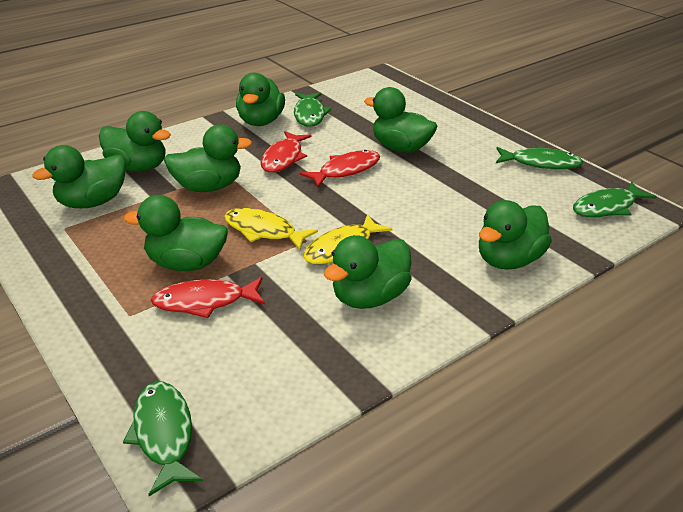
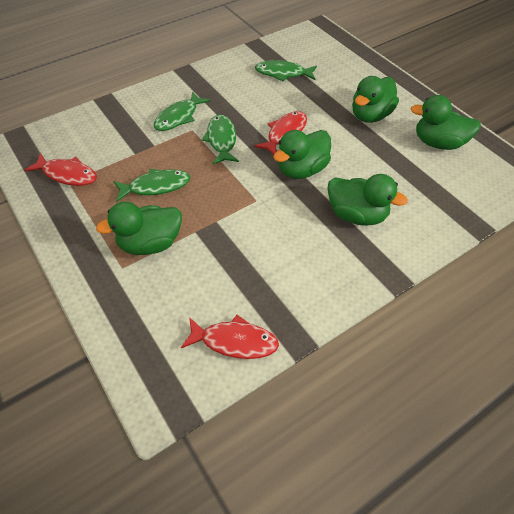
green duck: 8 -> 5
yellow fish: 2 -> 0

